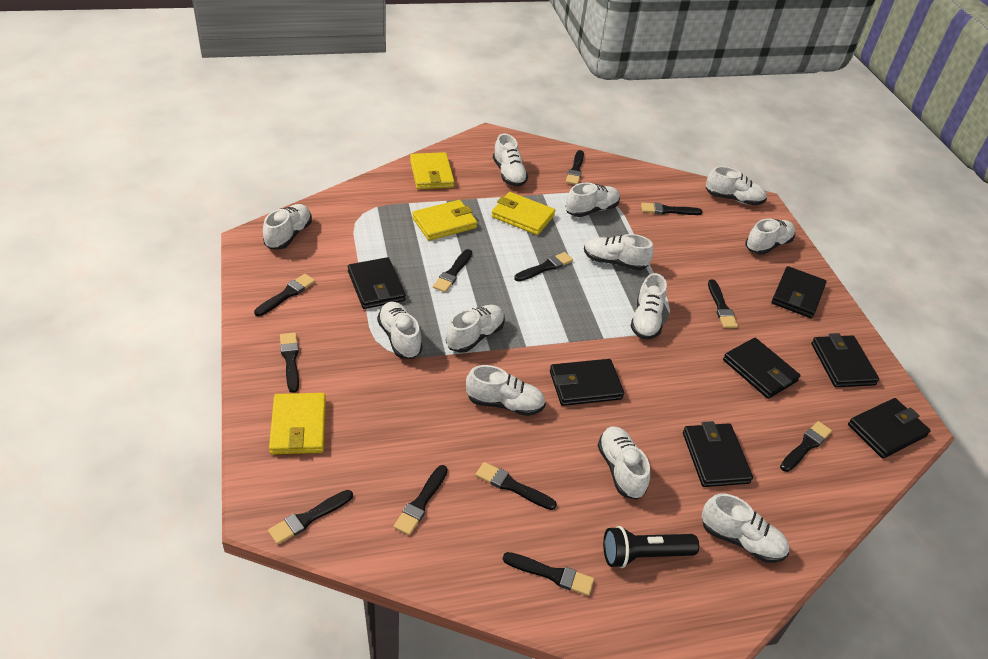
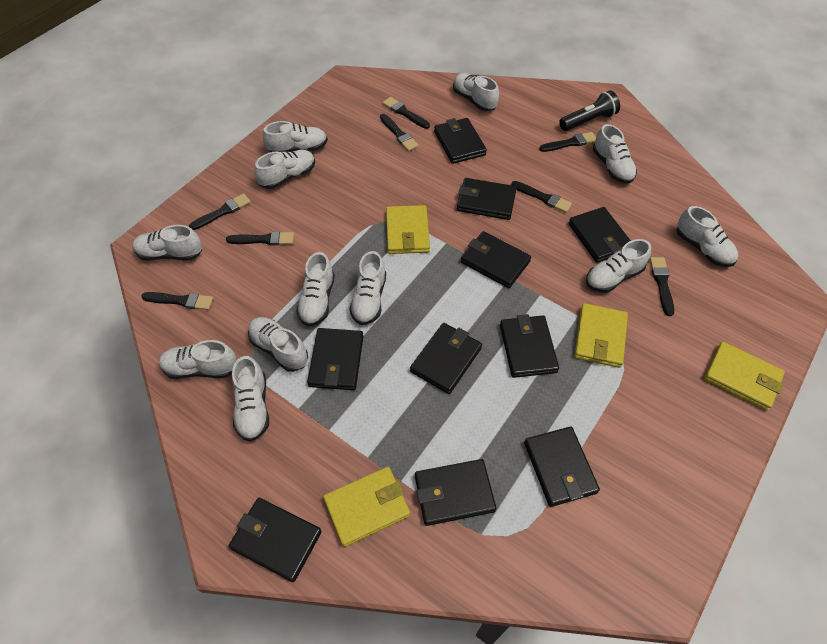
black brush: 12 -> 8
black wallet: 7 -> 10

